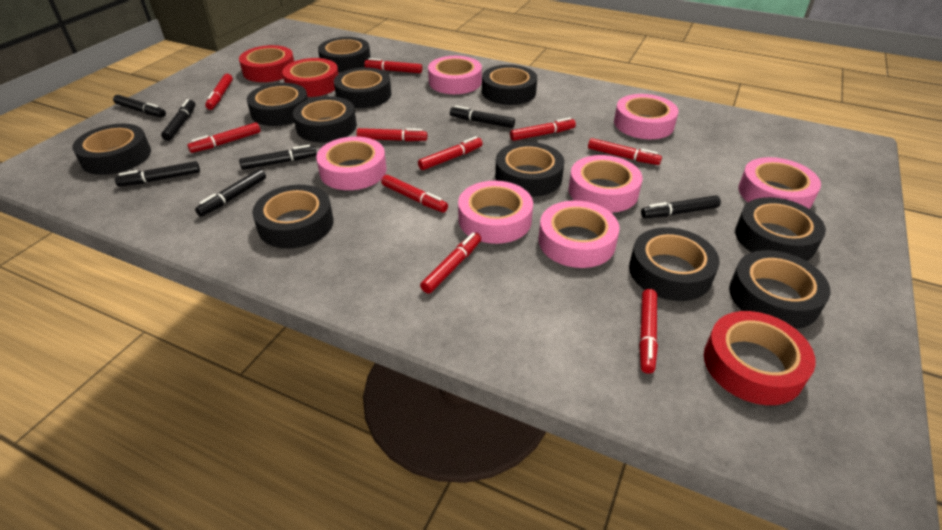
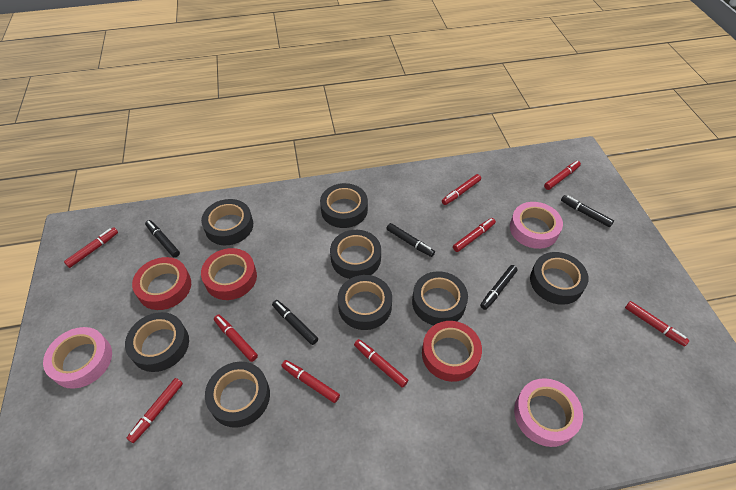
black marker: 7 -> 5
black tape: 11 -> 8
pink tape: 7 -> 3
red marker: 10 -> 9

